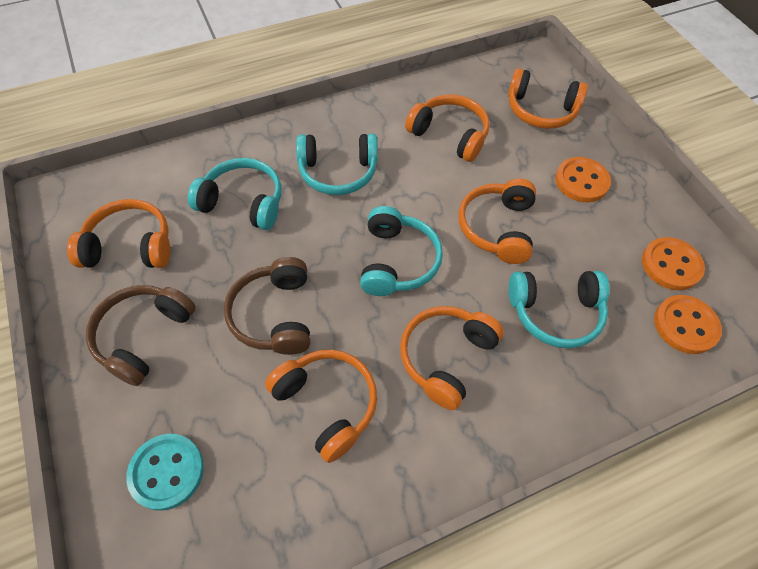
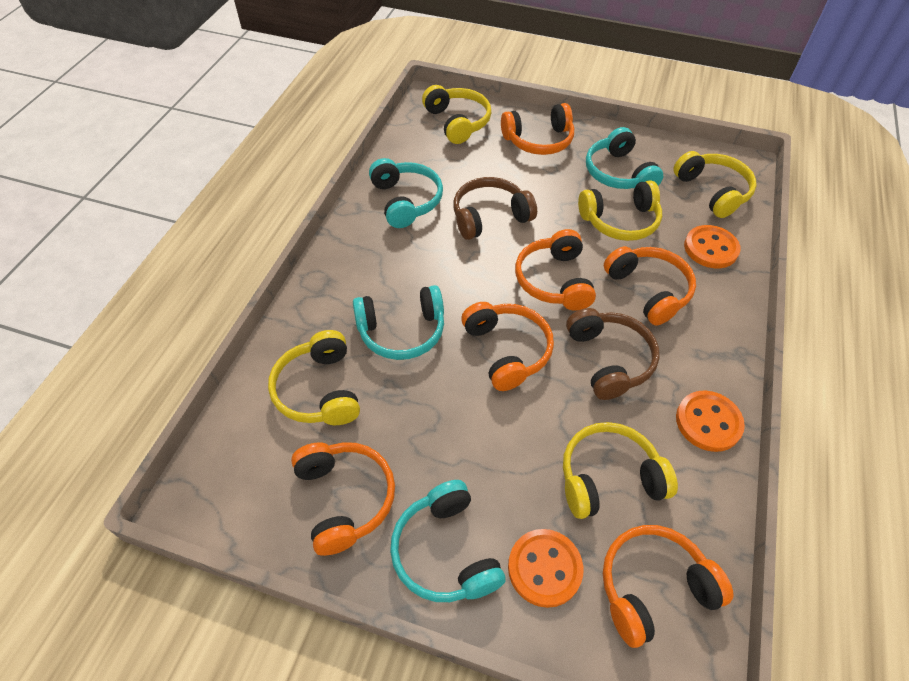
turquoise button: 1 -> 0
yellow headphones: 0 -> 5

